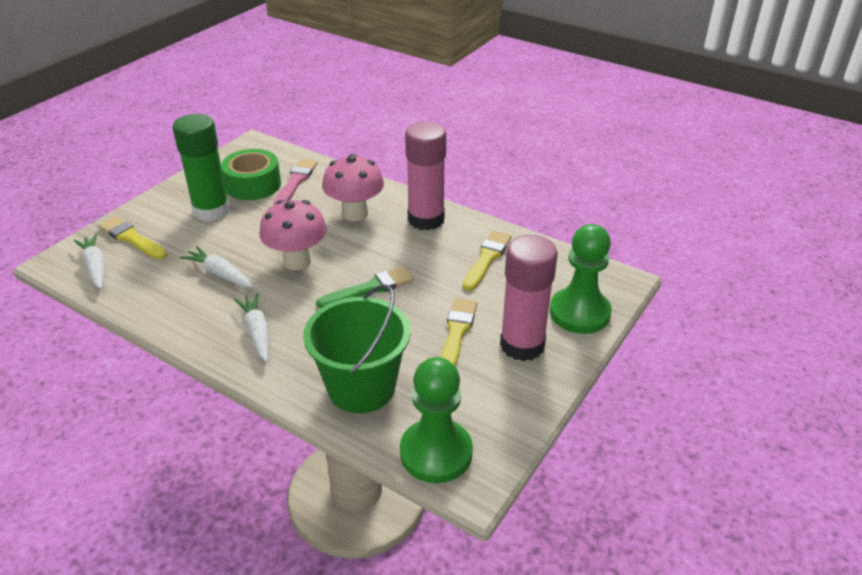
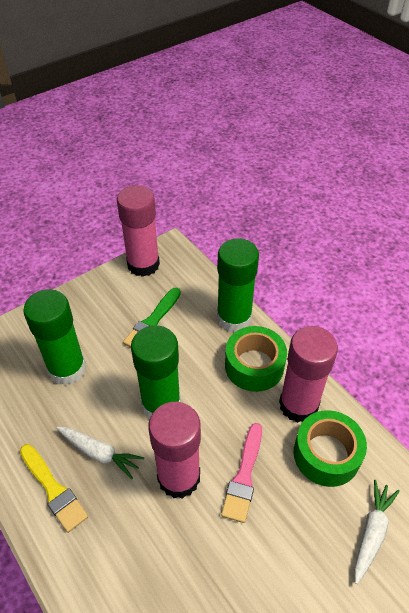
green bucket: 1 -> 0
green glue stick: 1 -> 3
green pawn: 2 -> 0
green tape: 1 -> 2
pink glue stick: 2 -> 3
pink mushroom: 2 -> 0
white carrot: 3 -> 2
yellow brush: 3 -> 1

